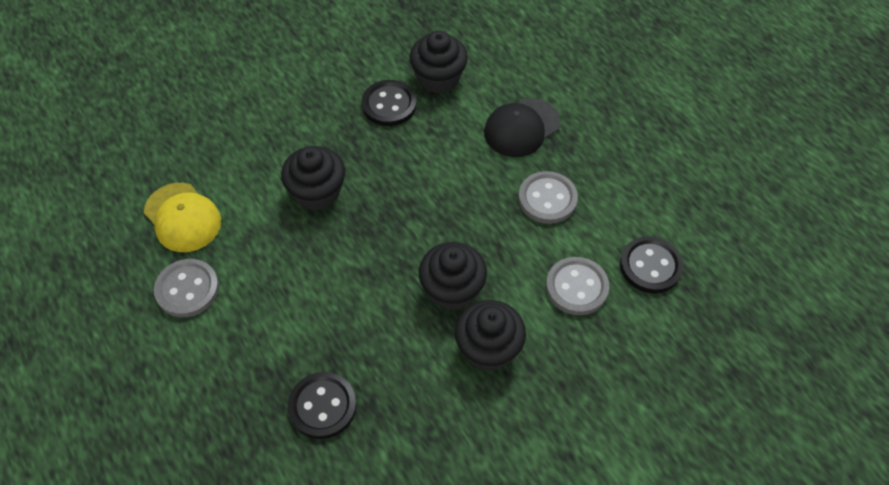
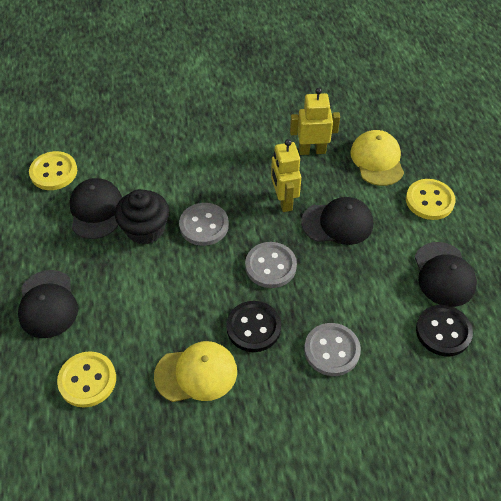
black button: 3 -> 2
black cap: 1 -> 4
black cupcake: 4 -> 1
yellow button: 0 -> 3
yellow cap: 1 -> 2
yellow robot: 0 -> 2

